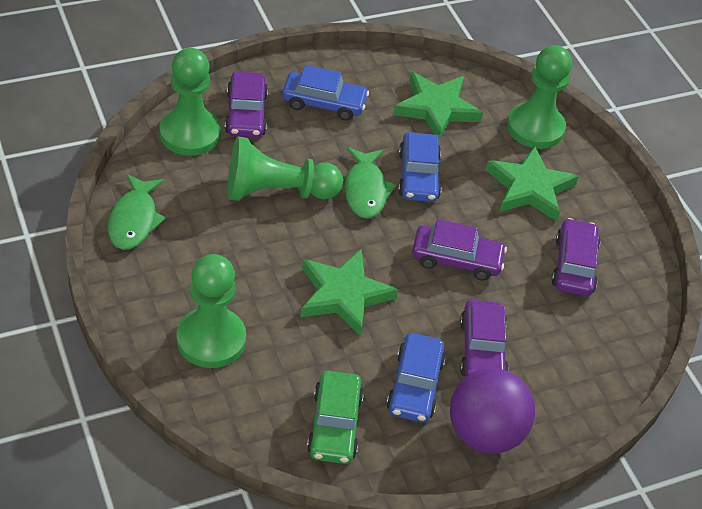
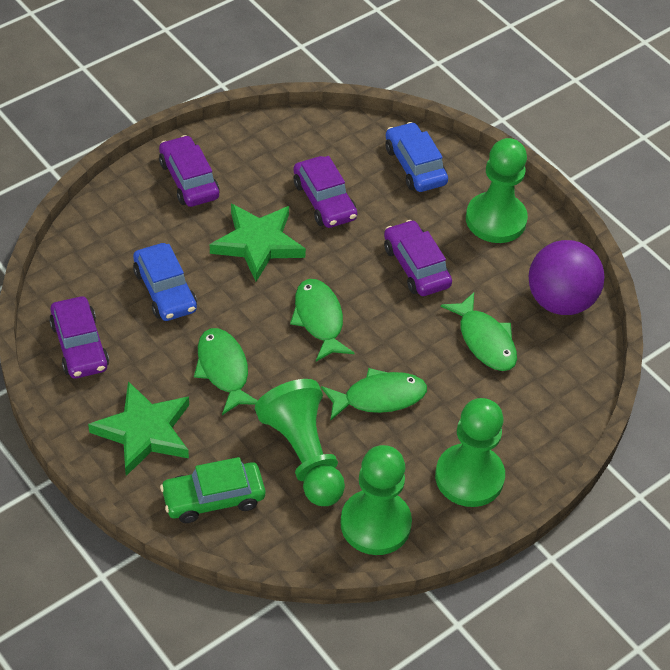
blue car: 3 -> 2
green fish: 2 -> 4
green star: 3 -> 2

